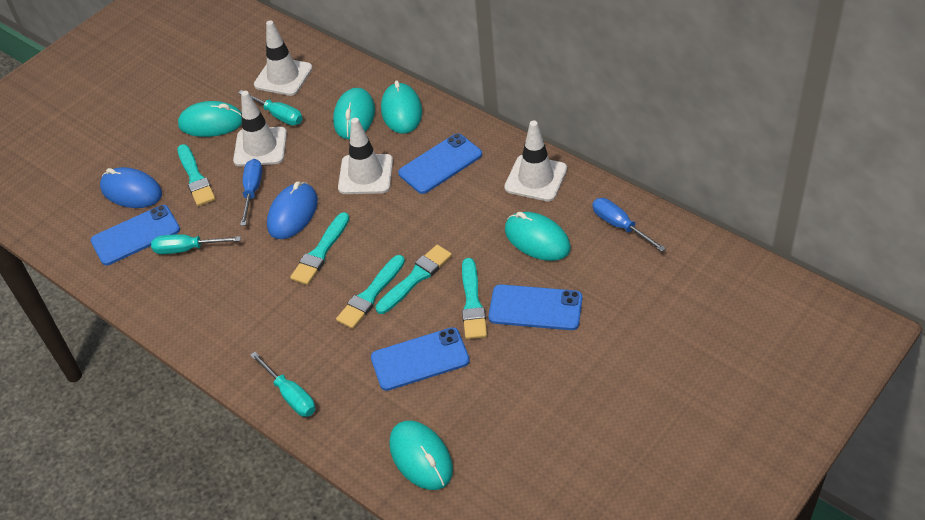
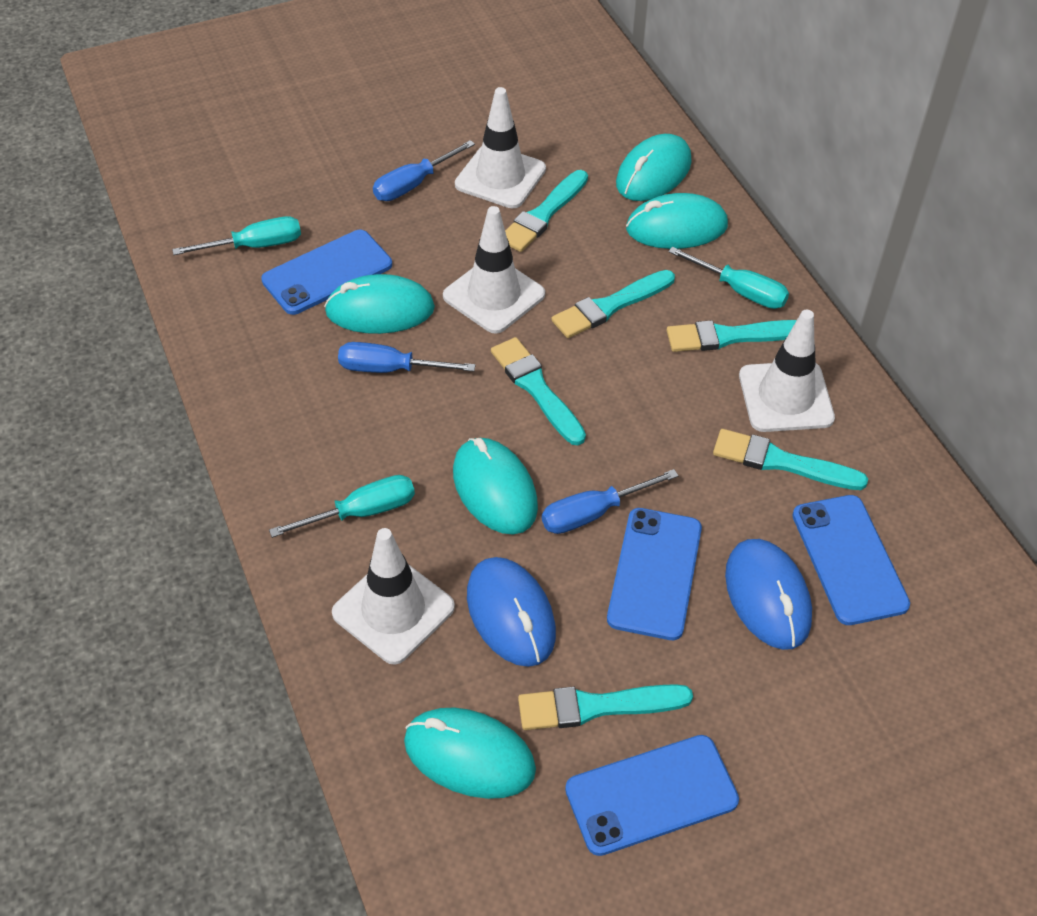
blue screwdriver: 2 -> 3
turquoise brush: 5 -> 6

